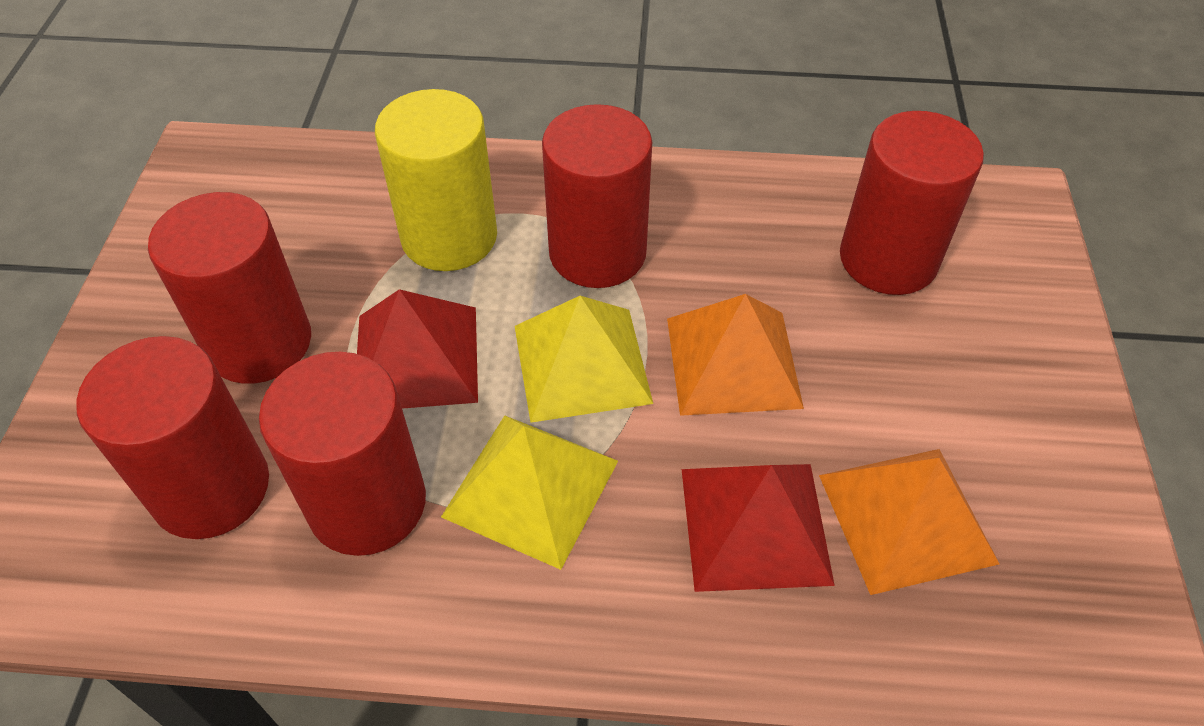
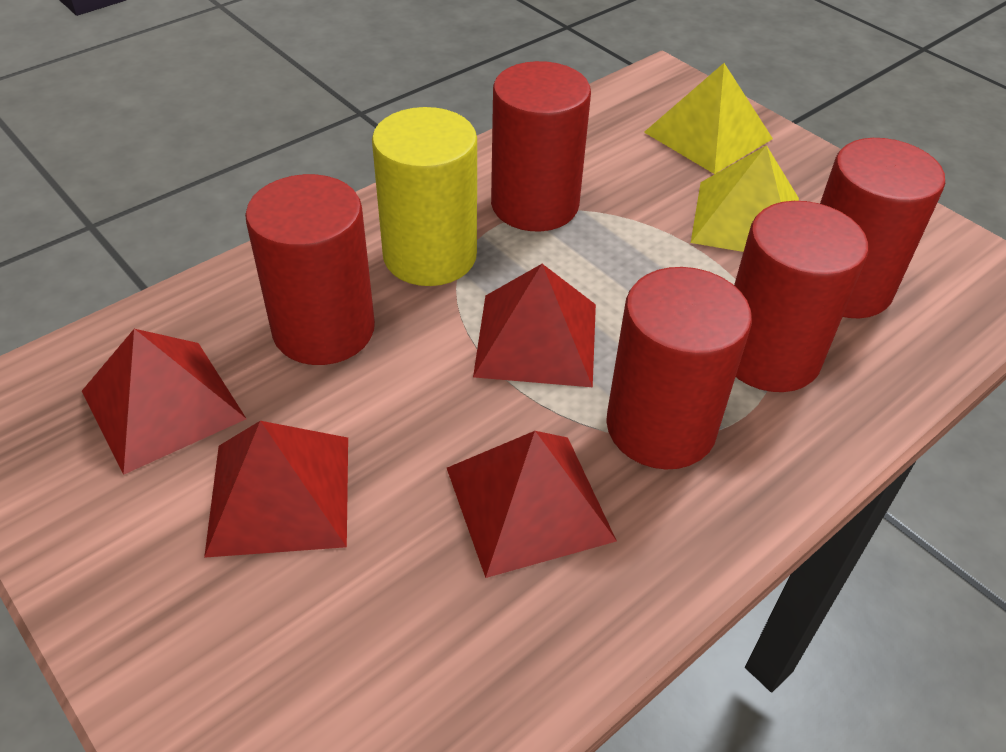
orange pyramid: 2 -> 0
red pyramid: 2 -> 4

